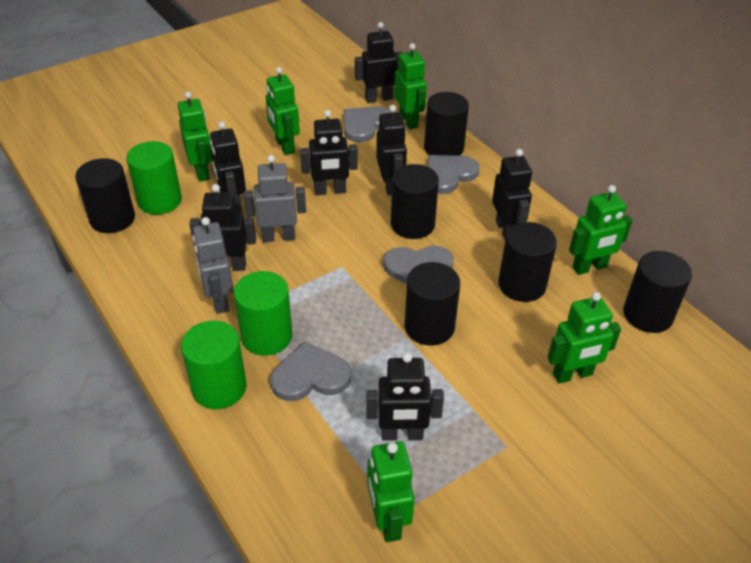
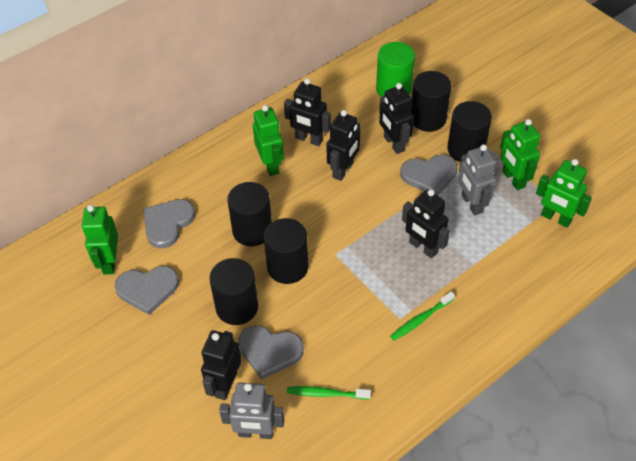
black cylinder: 6 -> 5
black robot: 7 -> 5
green cylinder: 3 -> 1
green robot: 6 -> 4
green toothbrush: 0 -> 2

